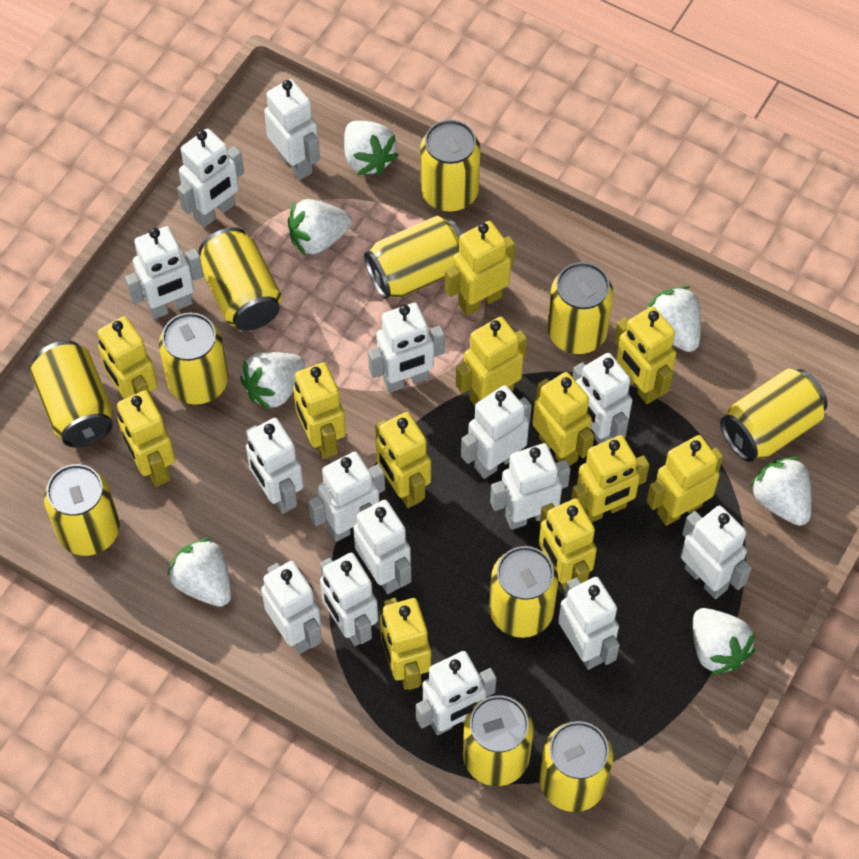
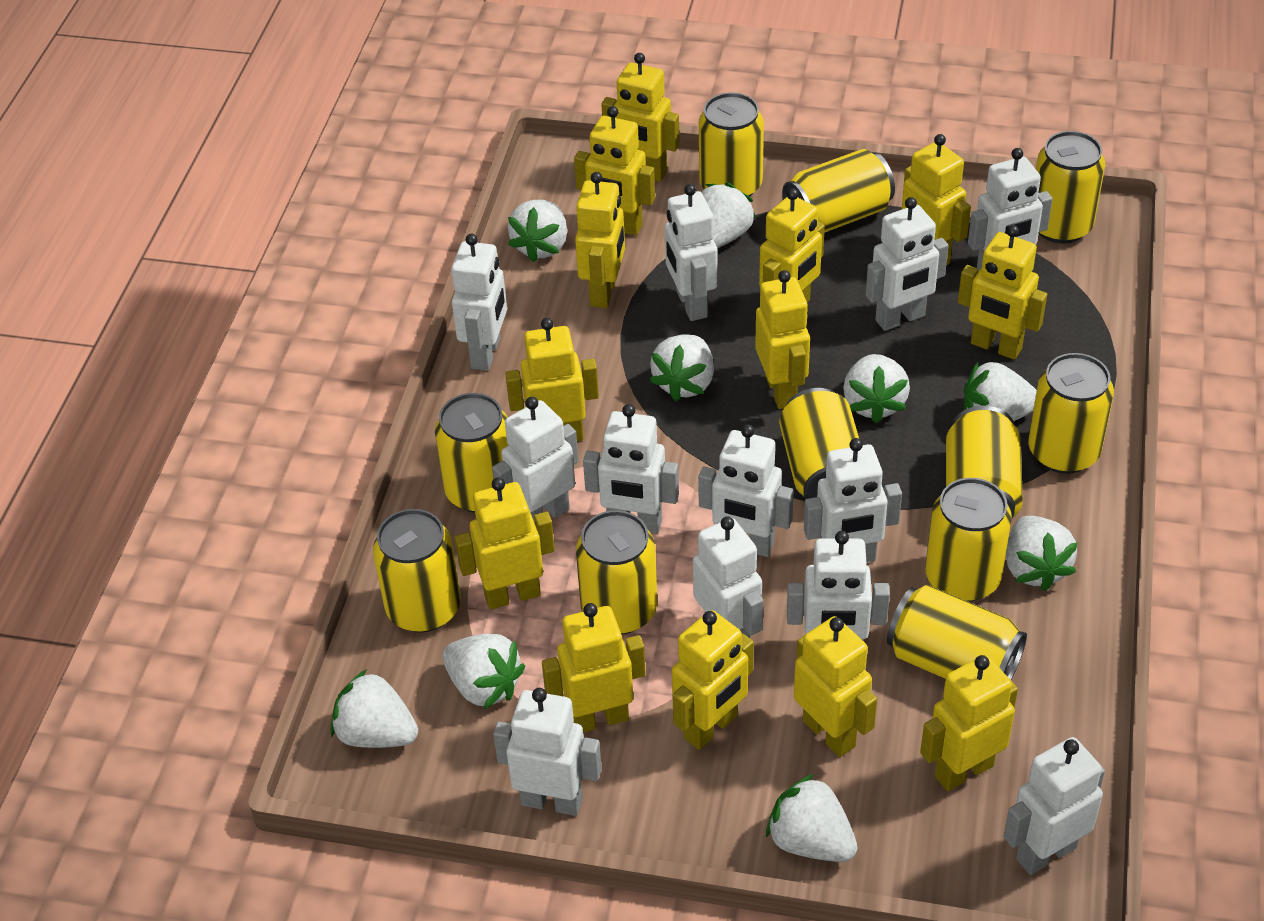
white robot: 15 -> 12
white strawberry: 7 -> 9
yellow robot: 12 -> 13

